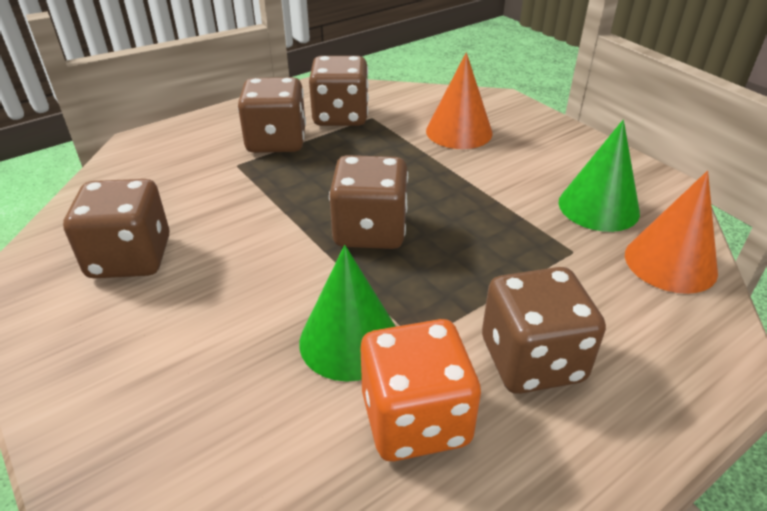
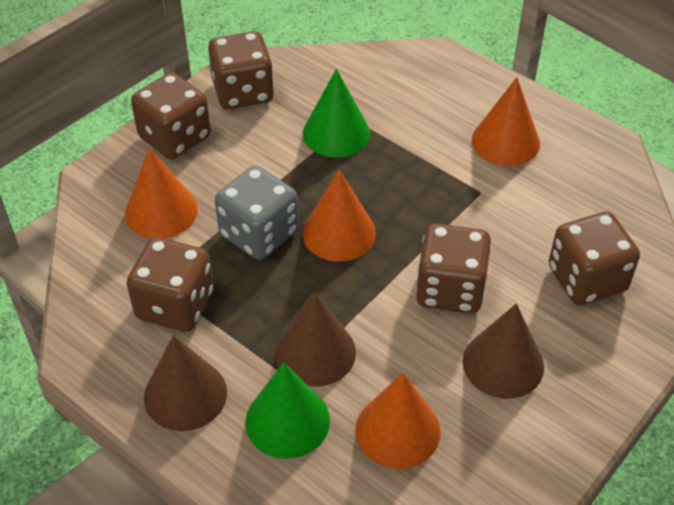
brown cone: 0 -> 3
grey dice: 0 -> 1
orange cone: 2 -> 4
orange dice: 1 -> 0

